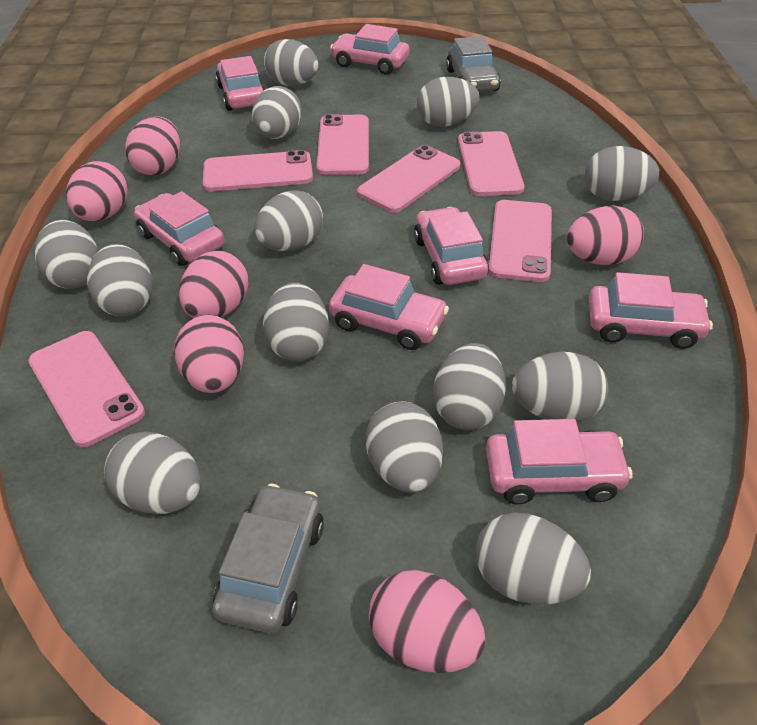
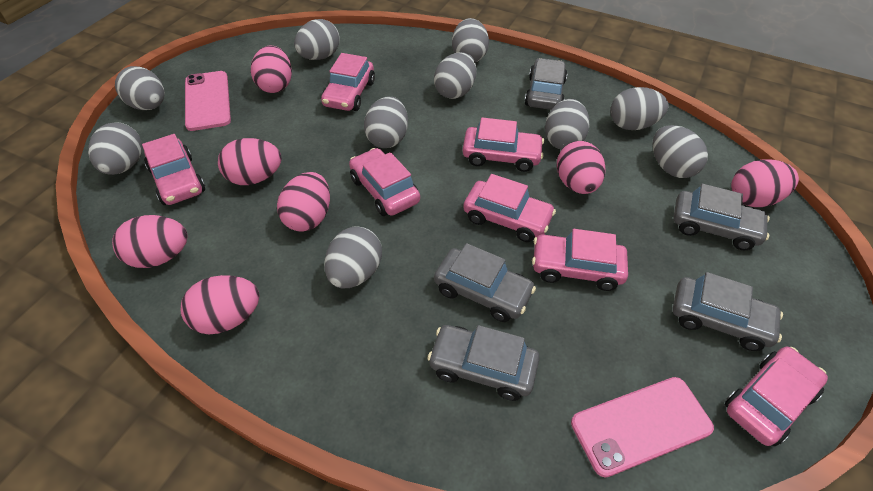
grey car: 2 -> 5
grey egg: 13 -> 10
pink egg: 6 -> 7
pink phone: 6 -> 2

